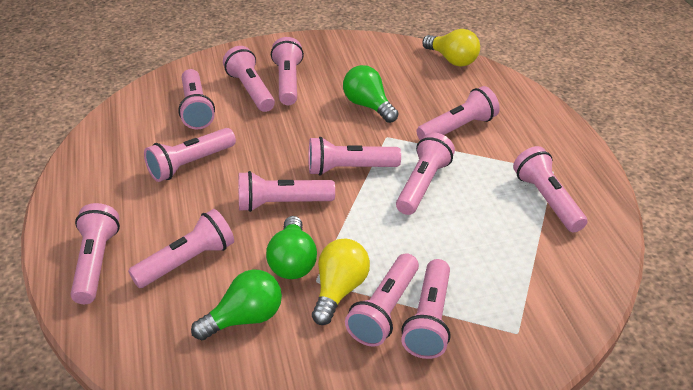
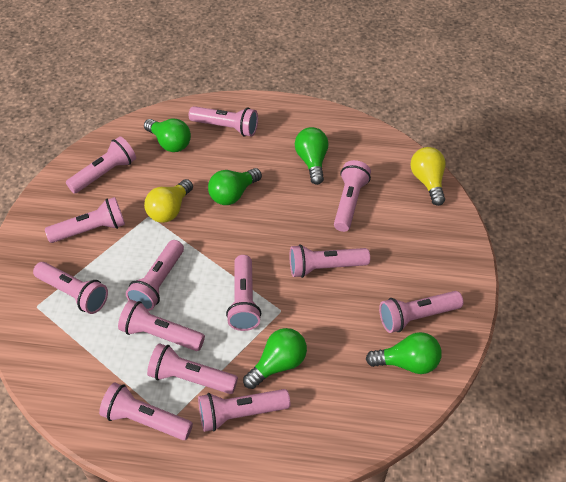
green light bulb: 3 -> 5

